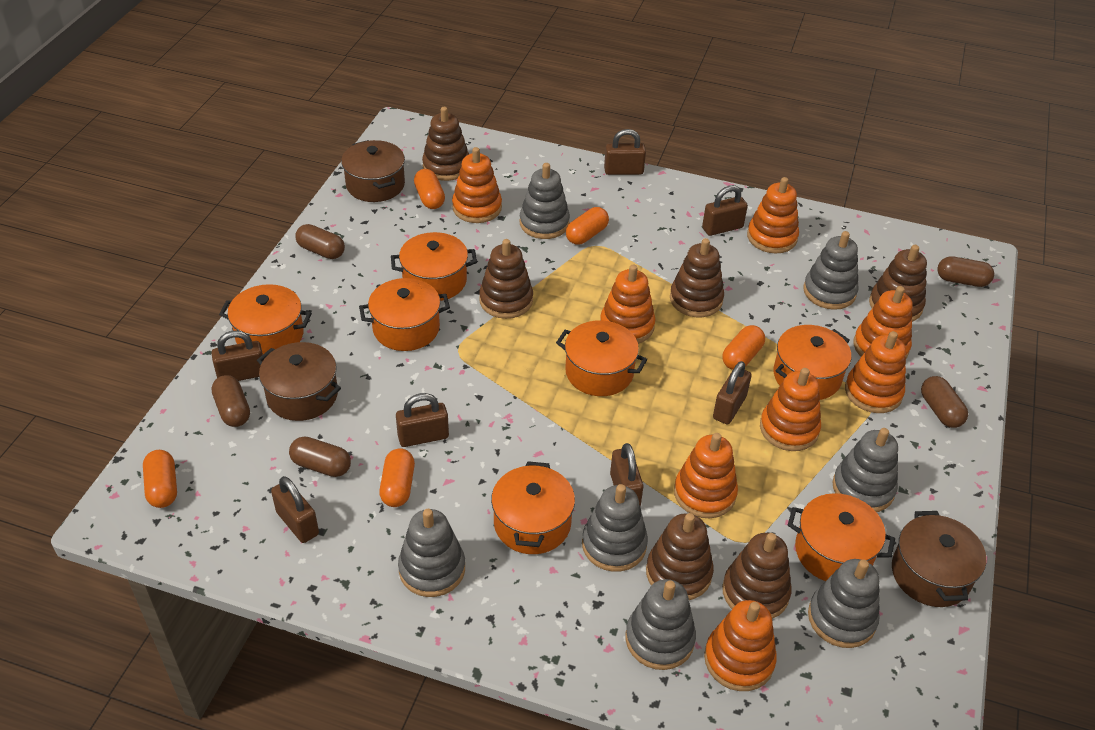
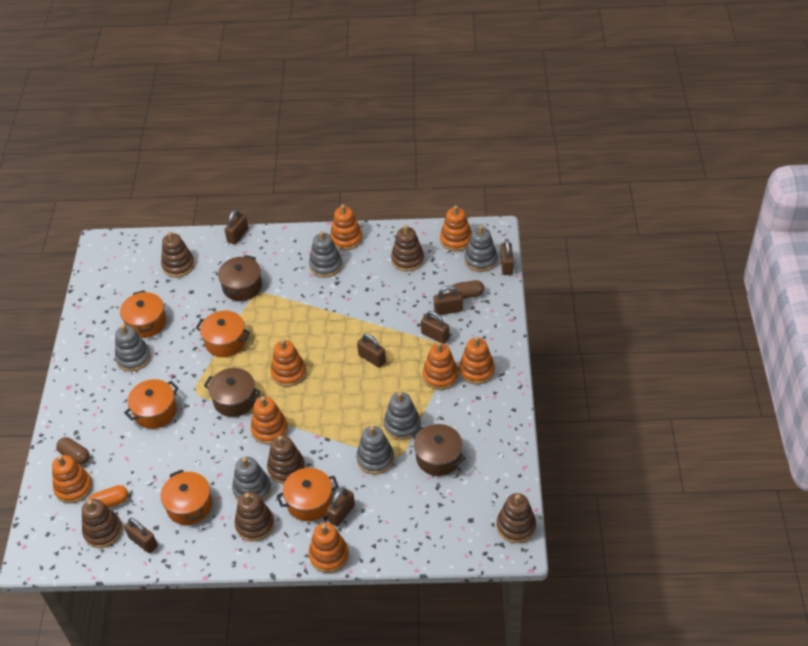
brown capsule: 5 -> 2
grey stacking toy: 7 -> 6
orange capsule: 5 -> 1
orange pot: 7 -> 5

